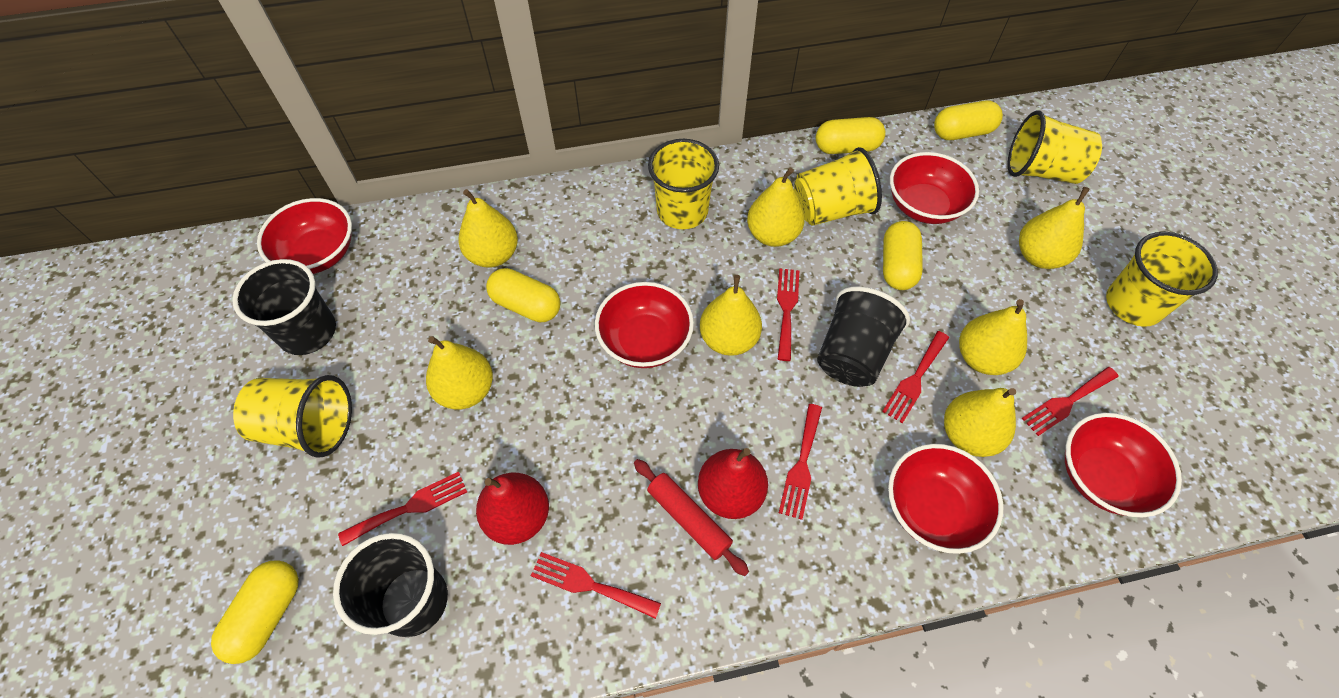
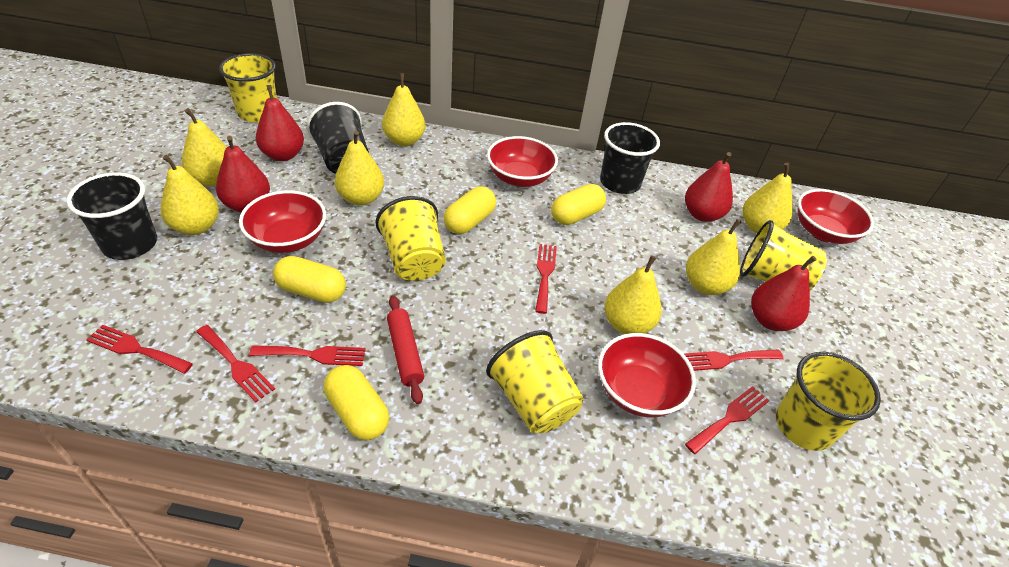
red bowl: 5 -> 4
red pear: 2 -> 4
yellow capsule: 5 -> 4

